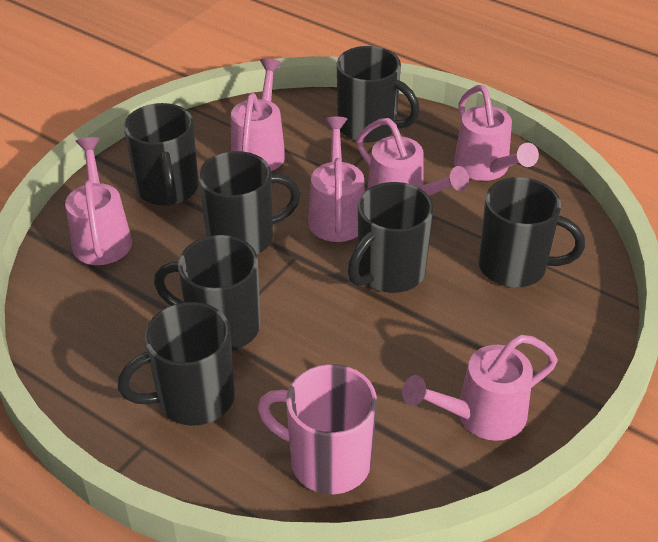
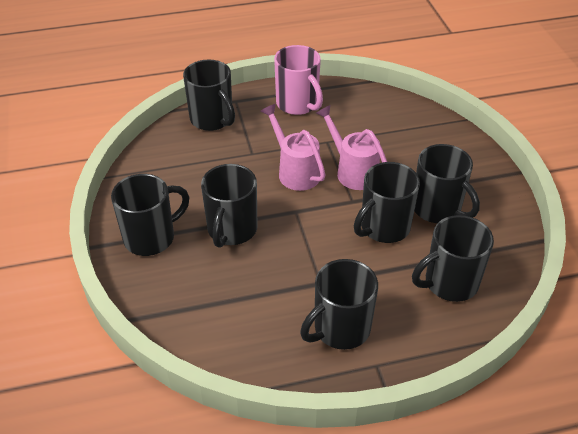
pink watering can: 6 -> 2

